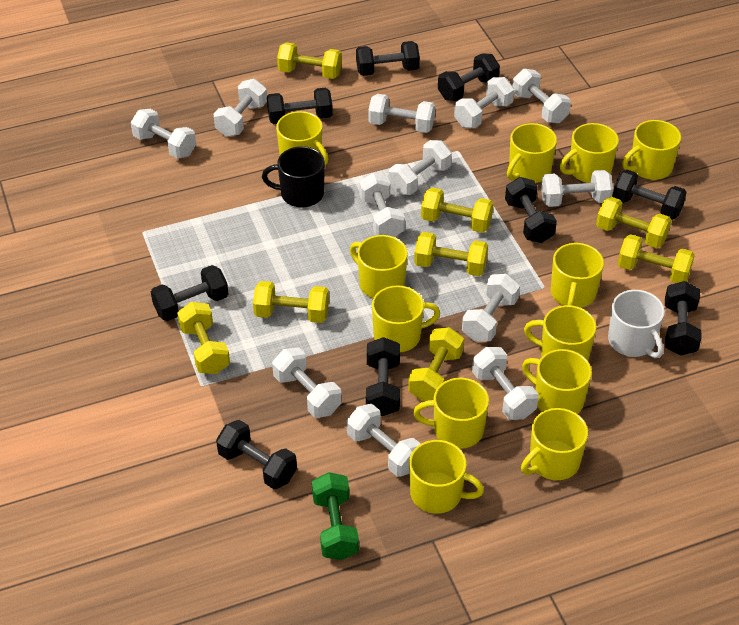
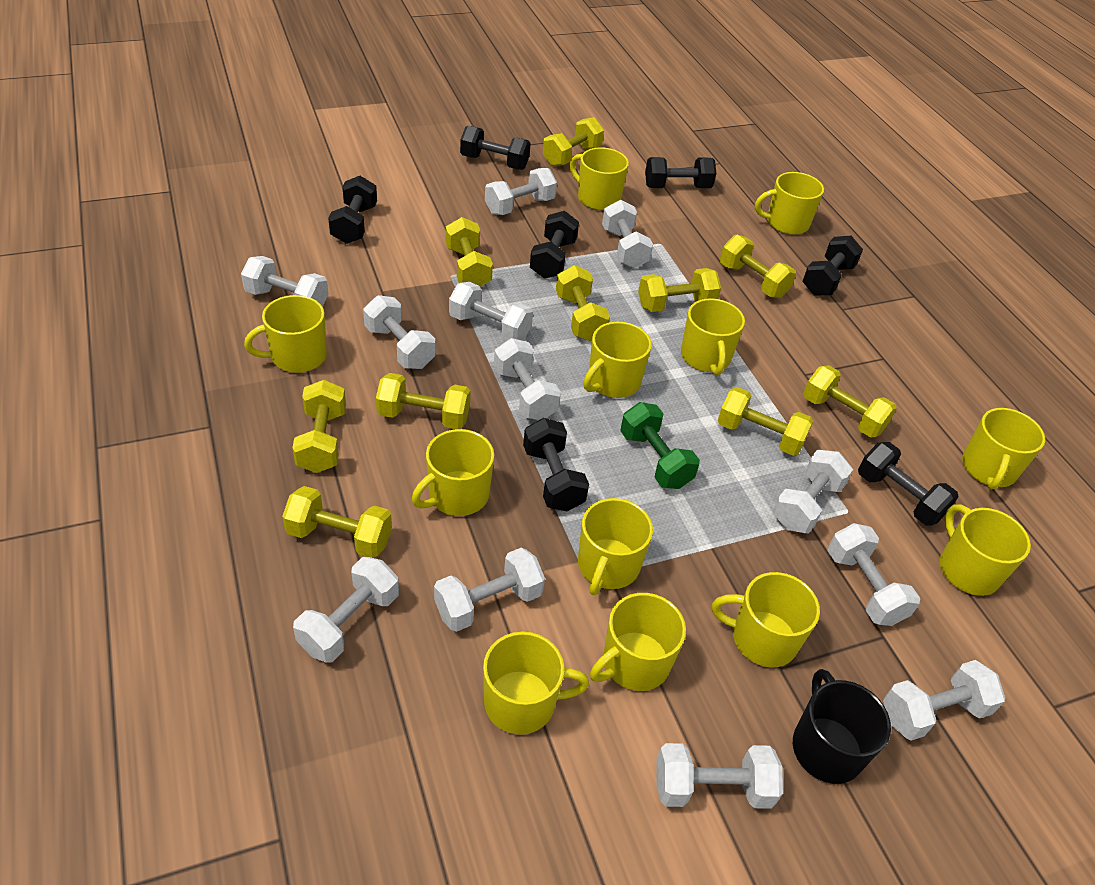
black dumbbell: 9 -> 7
white mug: 1 -> 0
yellow dumbbell: 8 -> 10

